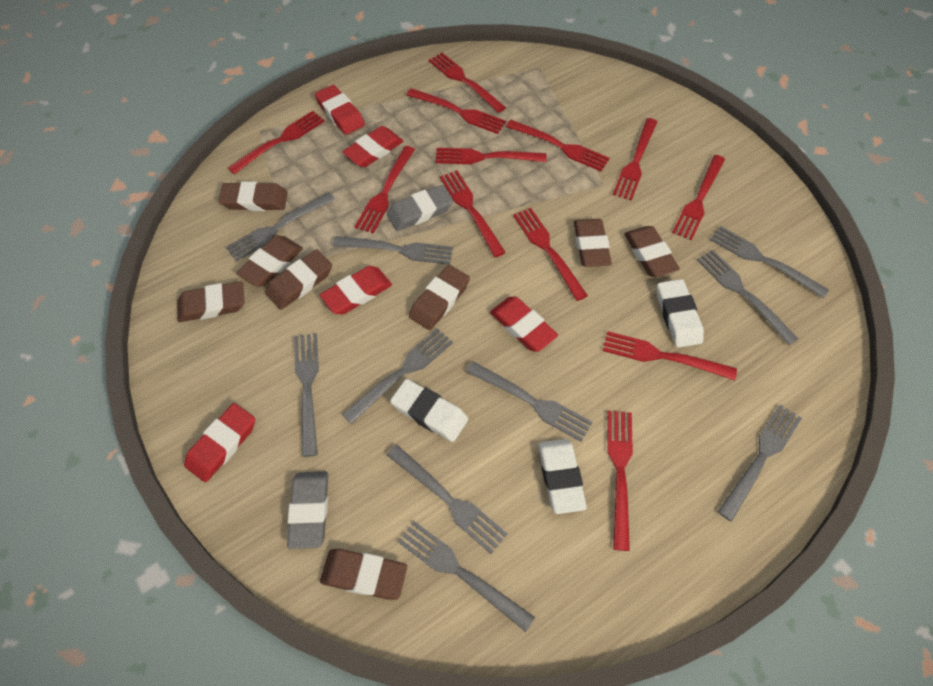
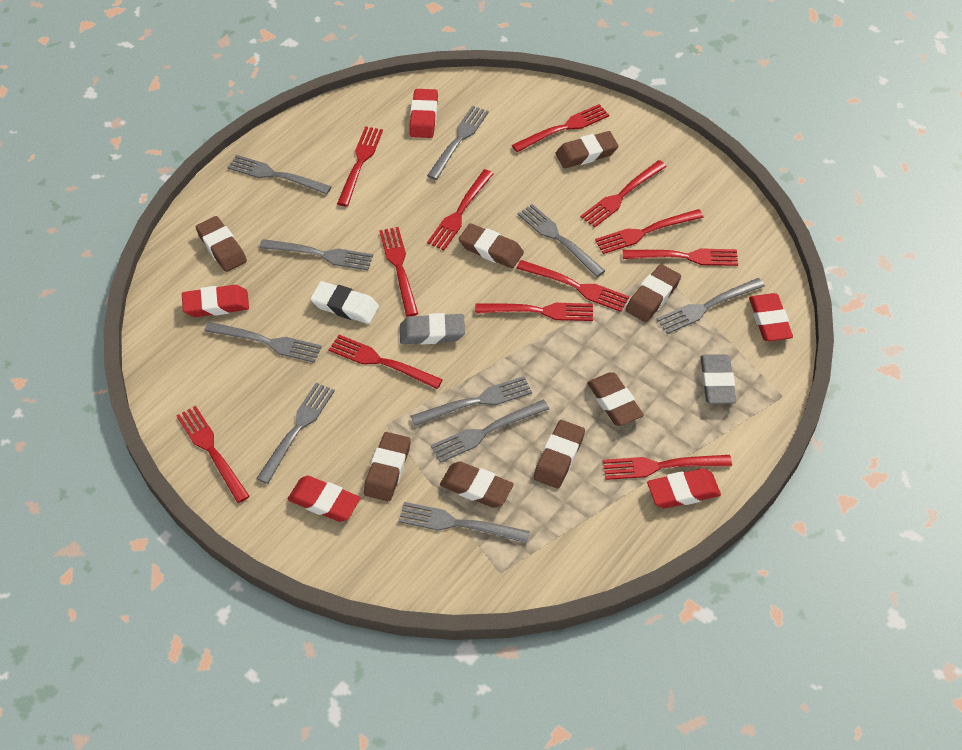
white eraser: 3 -> 1

